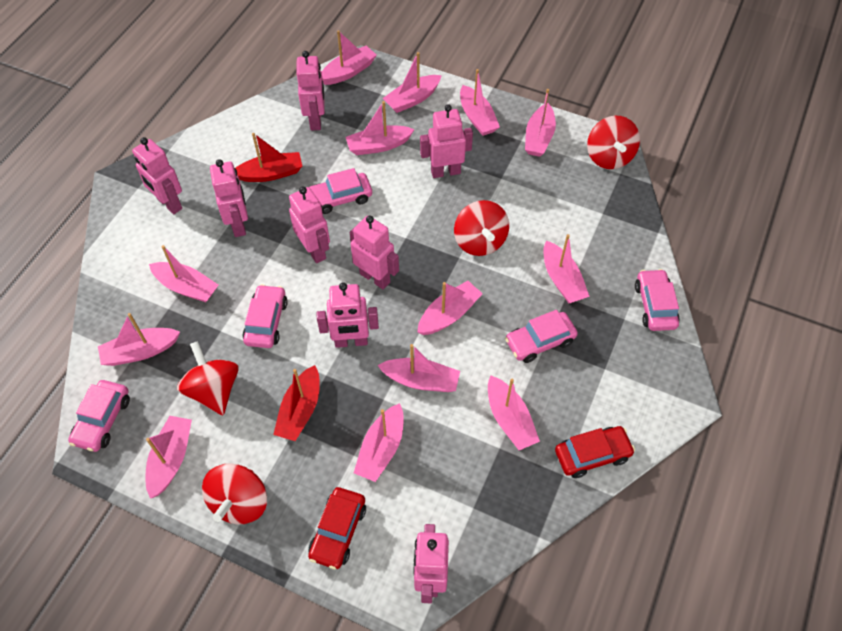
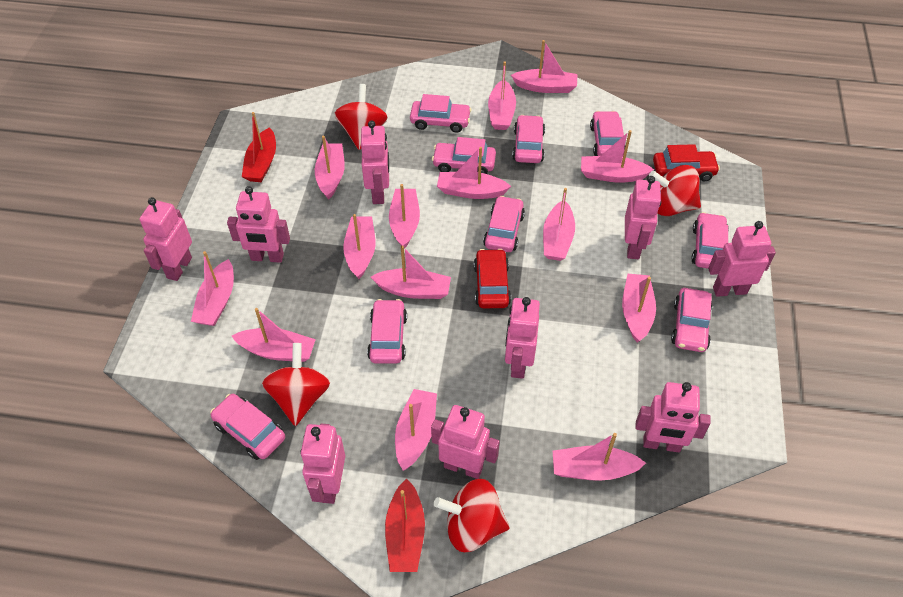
pink boat: 13 -> 14
pink car: 5 -> 9
pink robot: 8 -> 9

